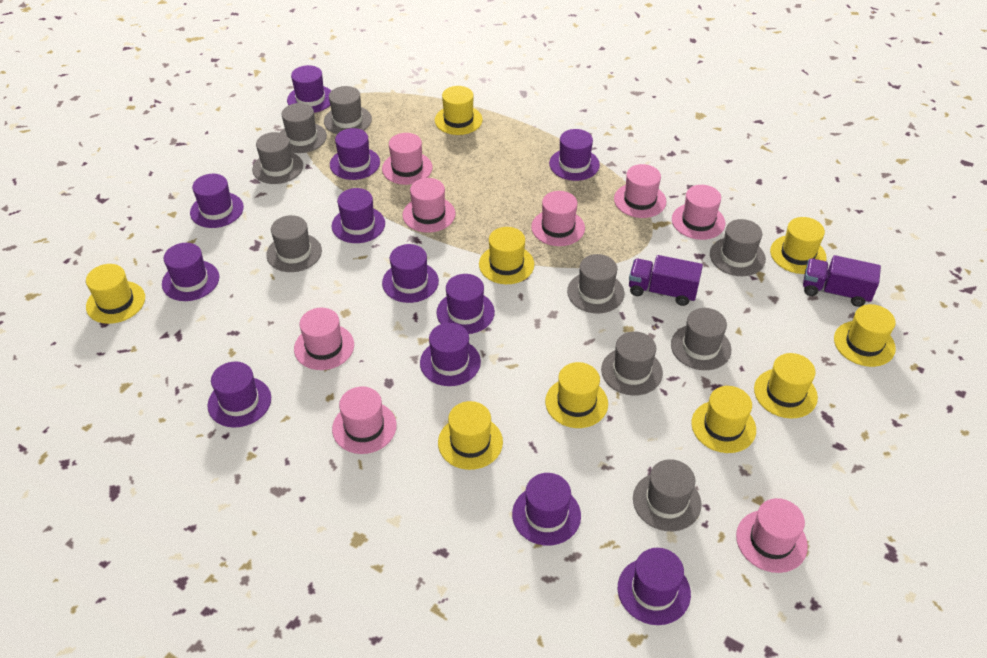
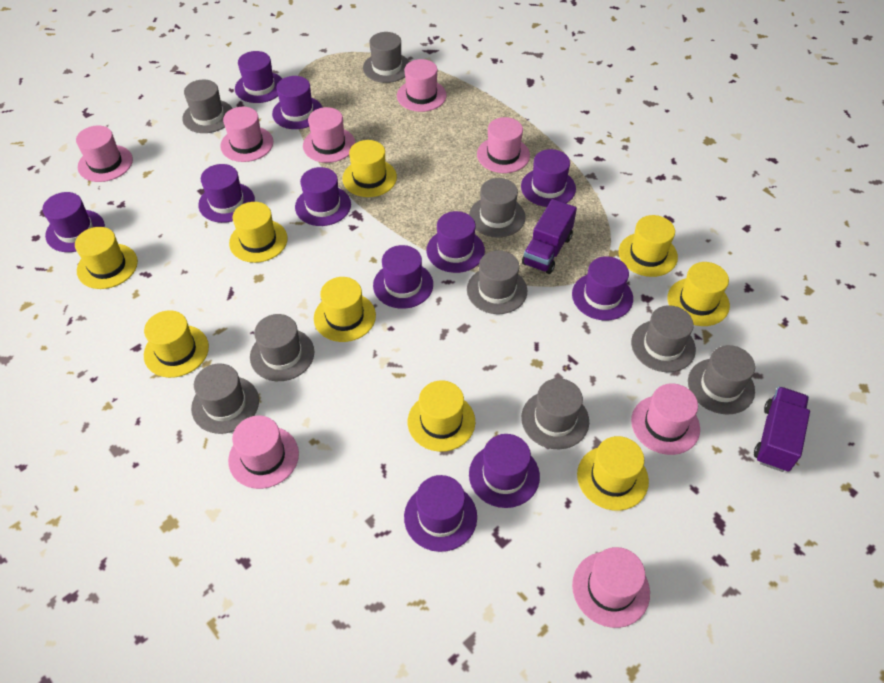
purple hat: 12 -> 11

